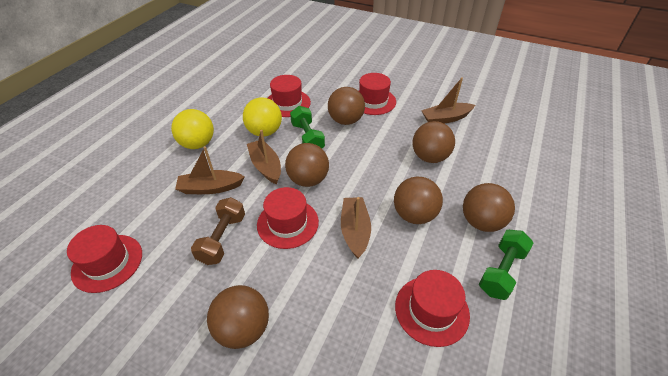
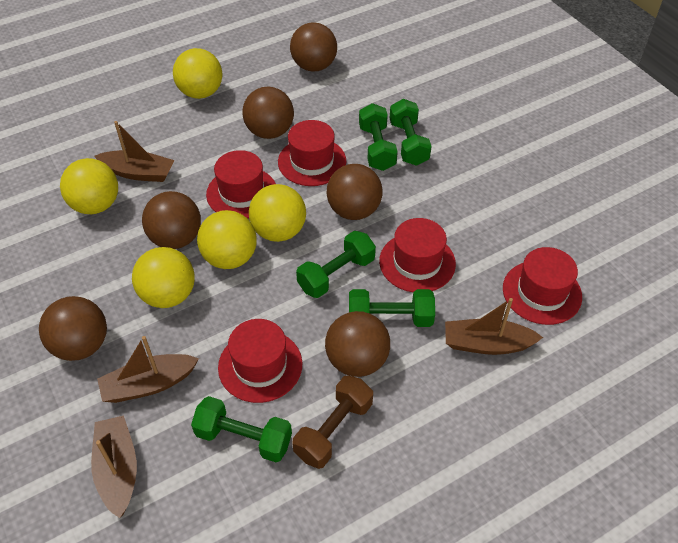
green dumbbell: 2 -> 5
yellow ball: 2 -> 5

